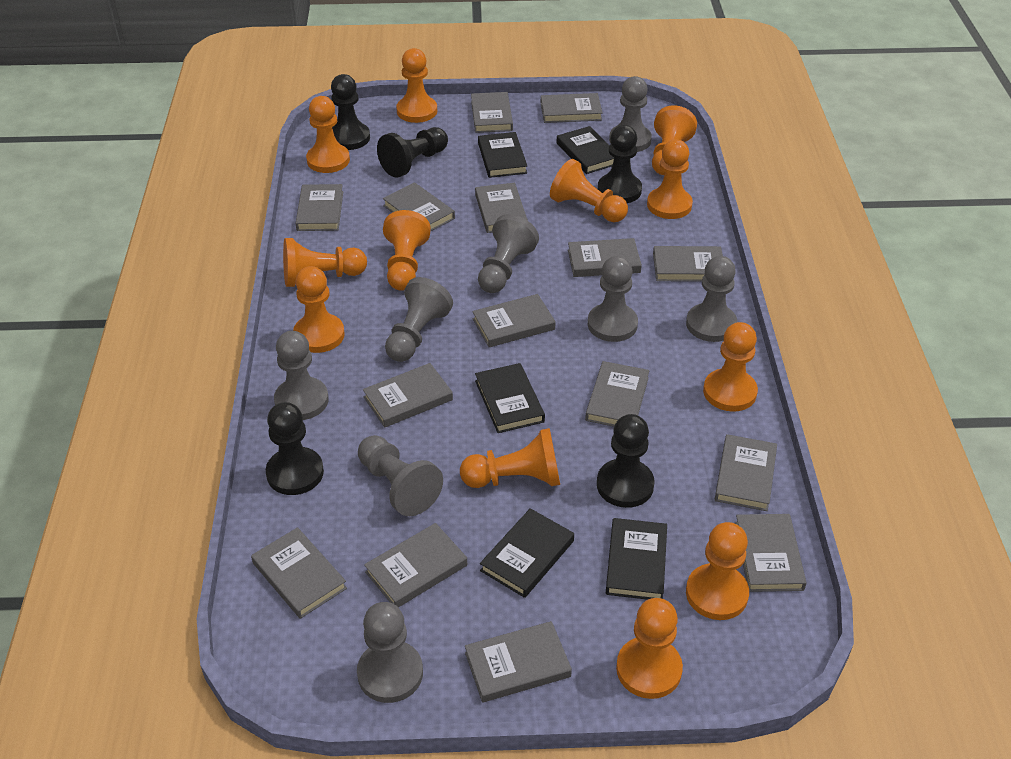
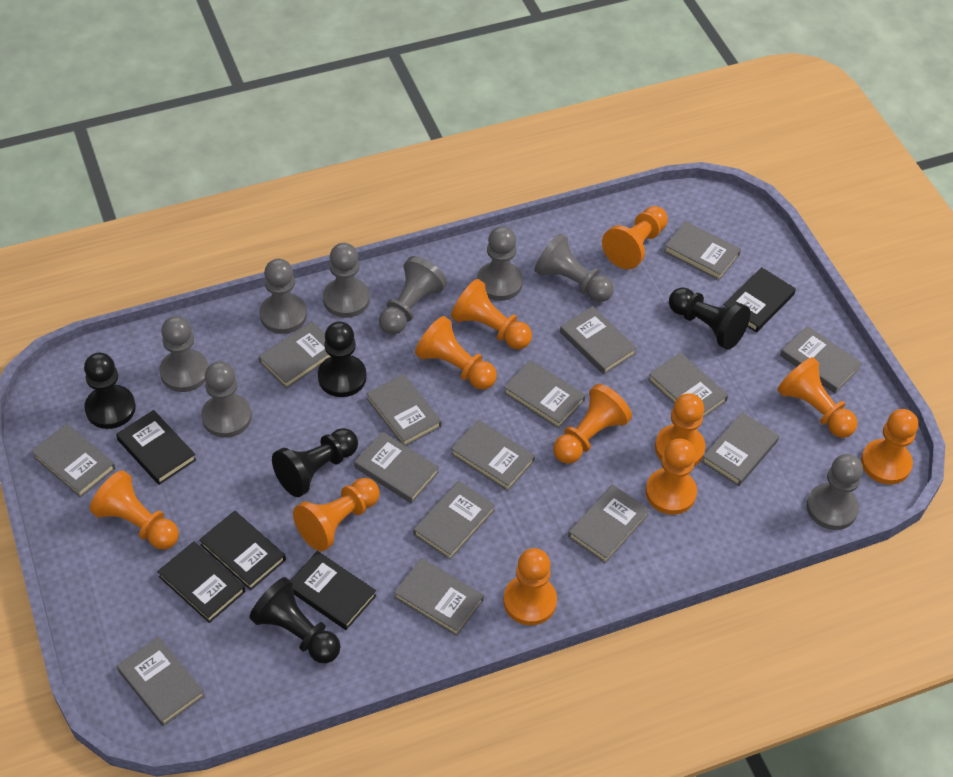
orange pawn: 12 -> 11

